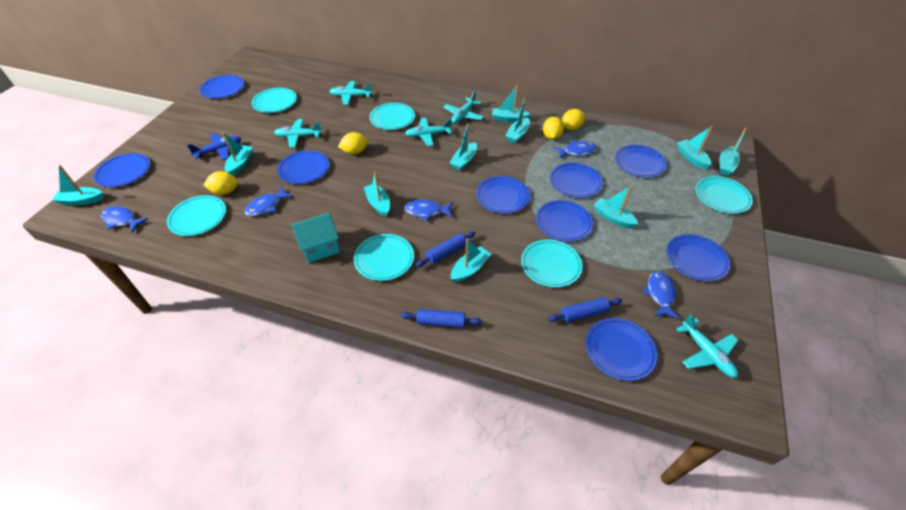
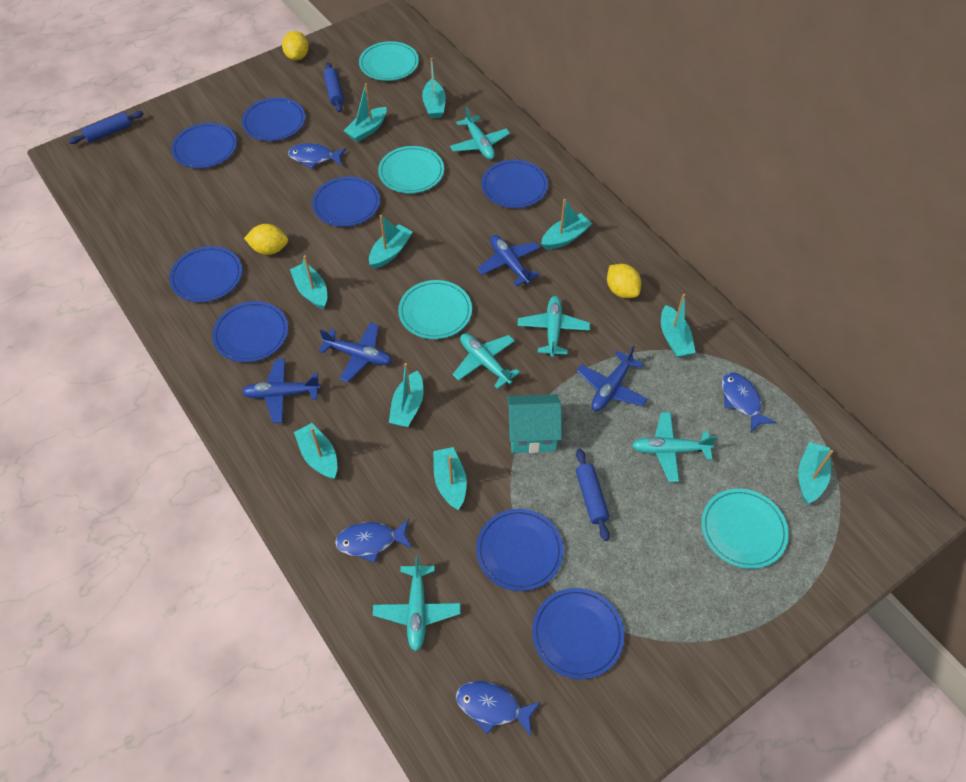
blue fish: 5 -> 4
blue plane: 1 -> 4
blue plate: 9 -> 8
turquoise plate: 6 -> 4
yellow lemon: 4 -> 3

